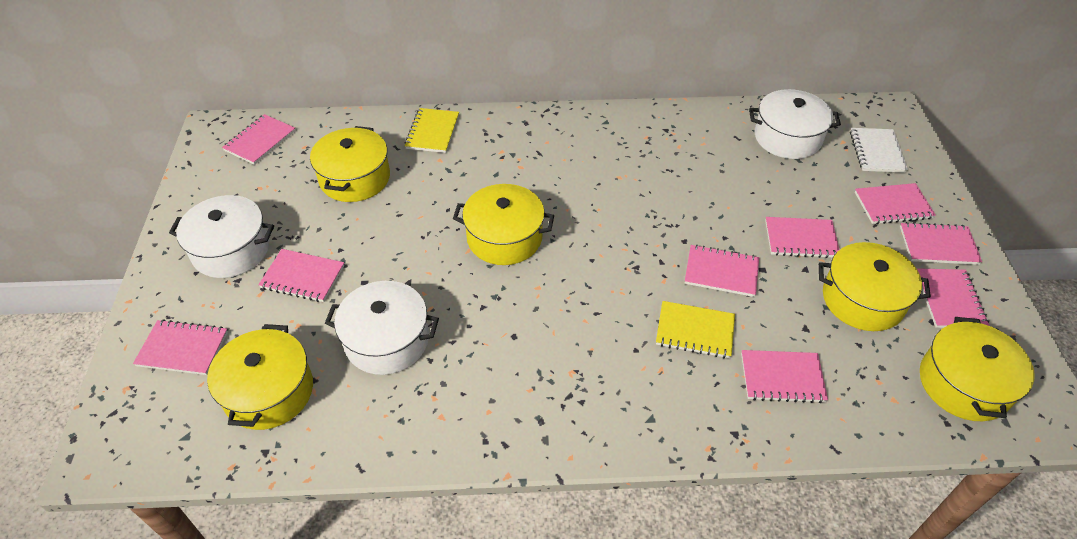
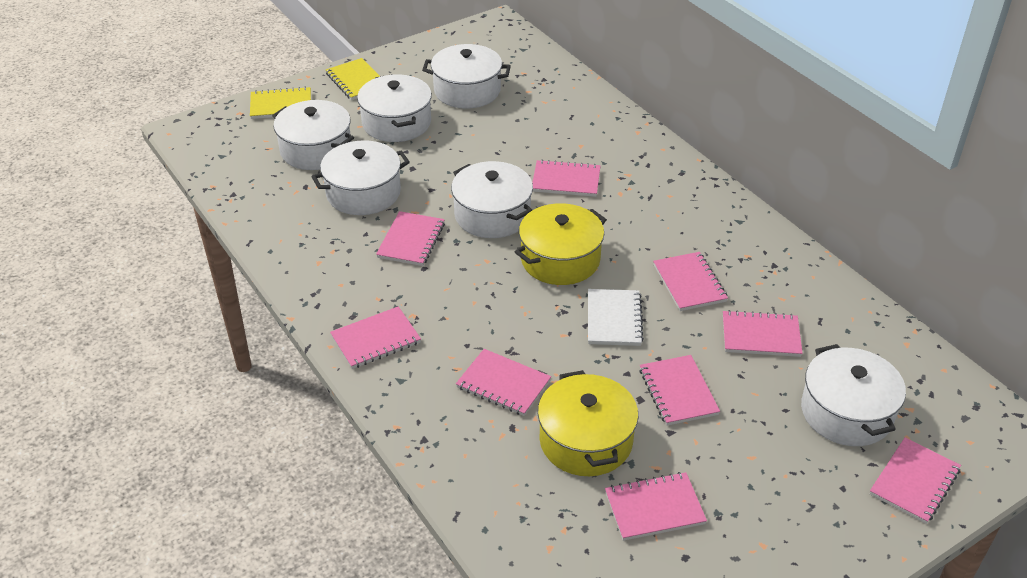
white pot: 3 -> 6
yellow pot: 5 -> 2

